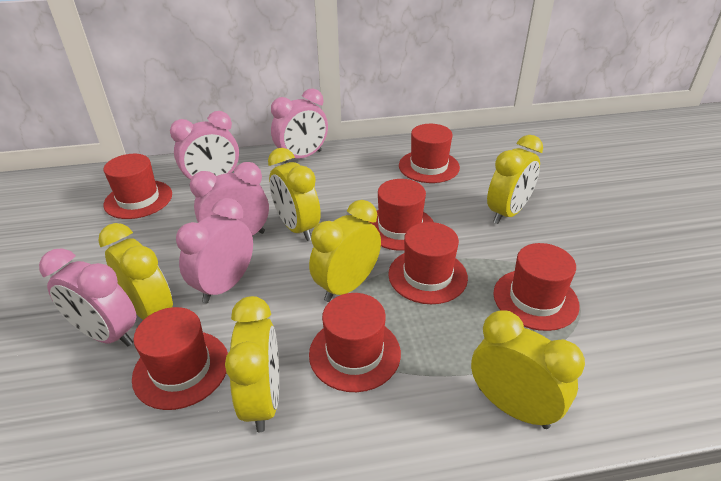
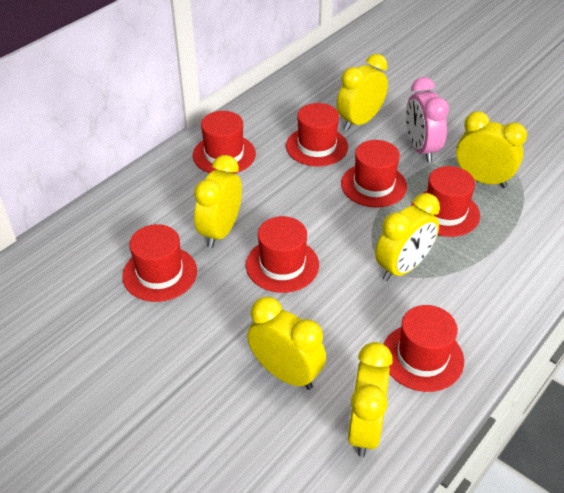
pink clock: 5 -> 1

